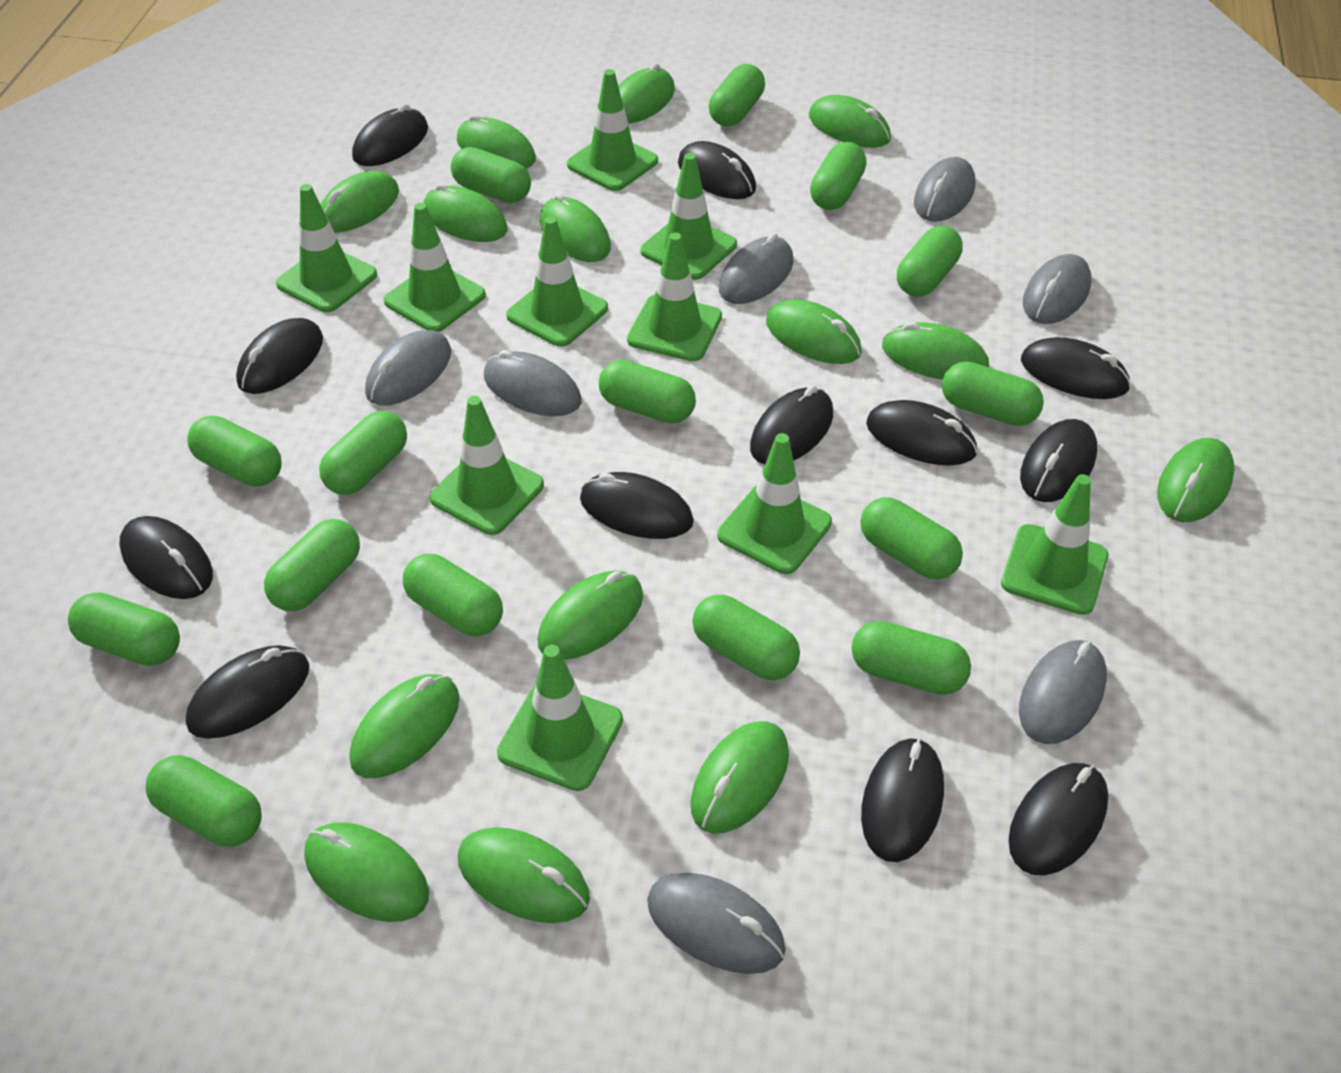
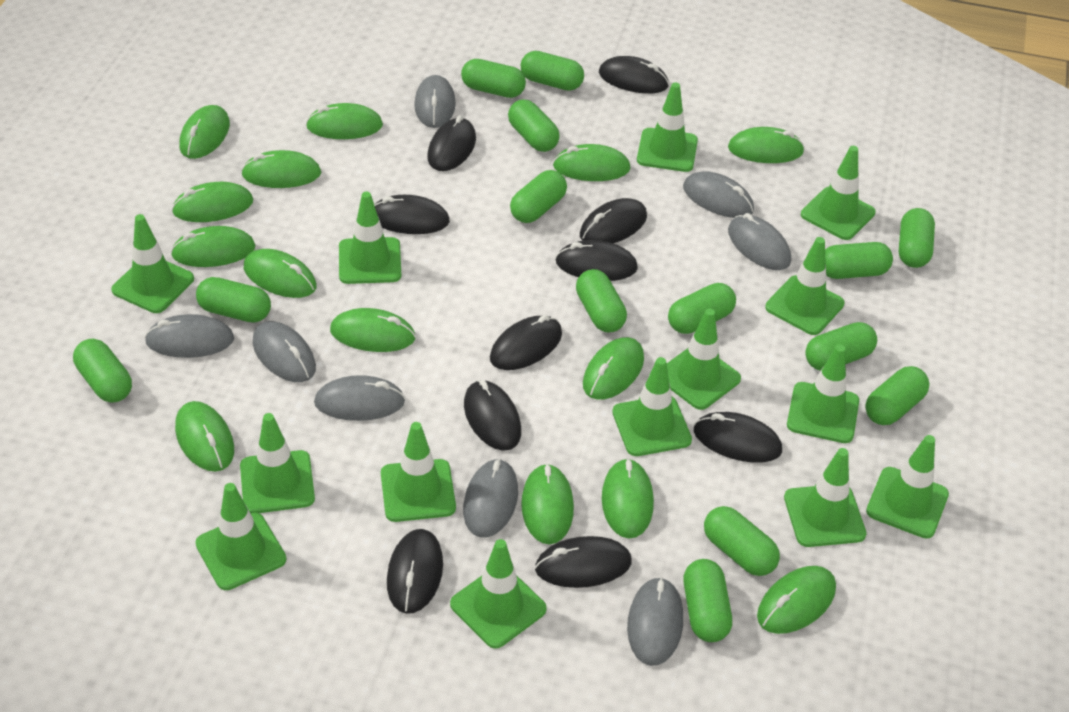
black mouse: 12 -> 10
green capsule: 15 -> 14
green traffic cone: 10 -> 14
grey mouse: 7 -> 8

